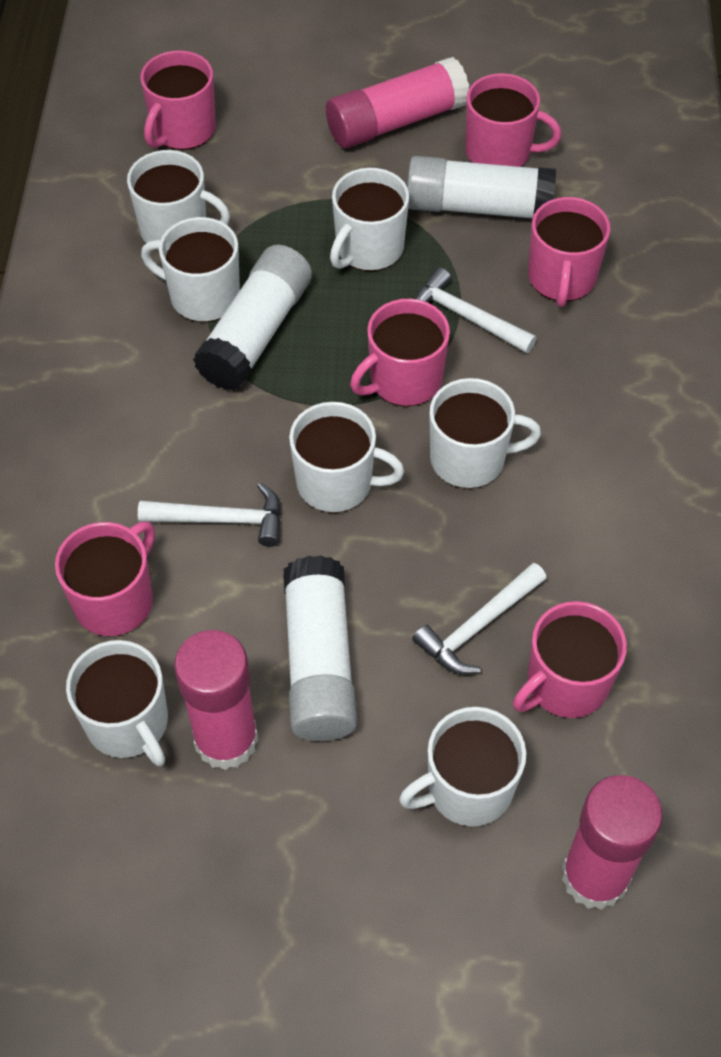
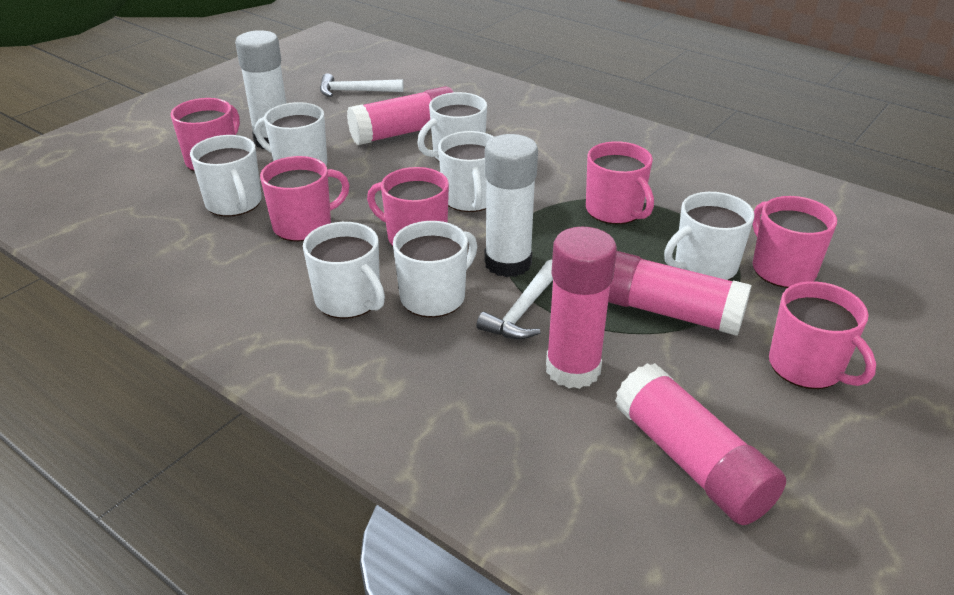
pink glue stick: 3 -> 4
white glue stick: 3 -> 2
white hammer: 3 -> 2

